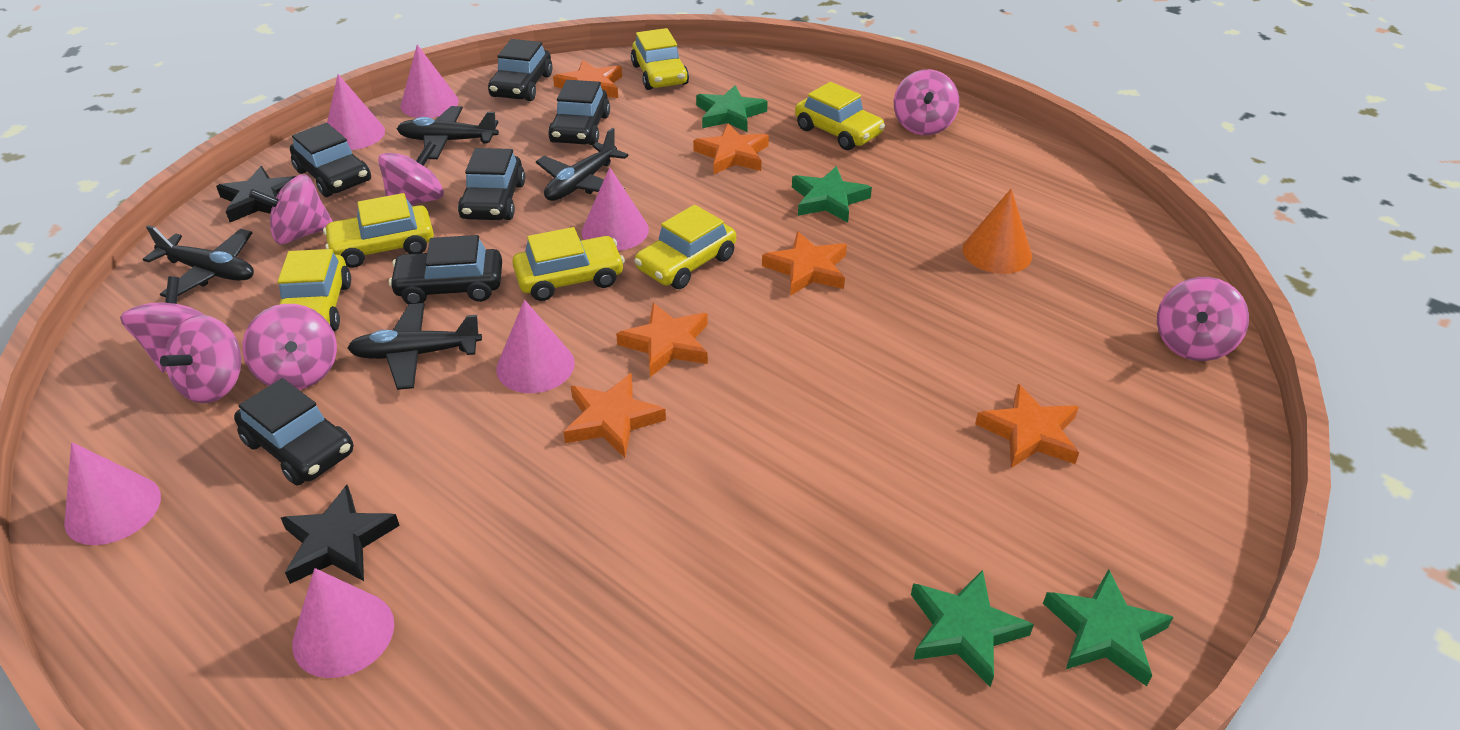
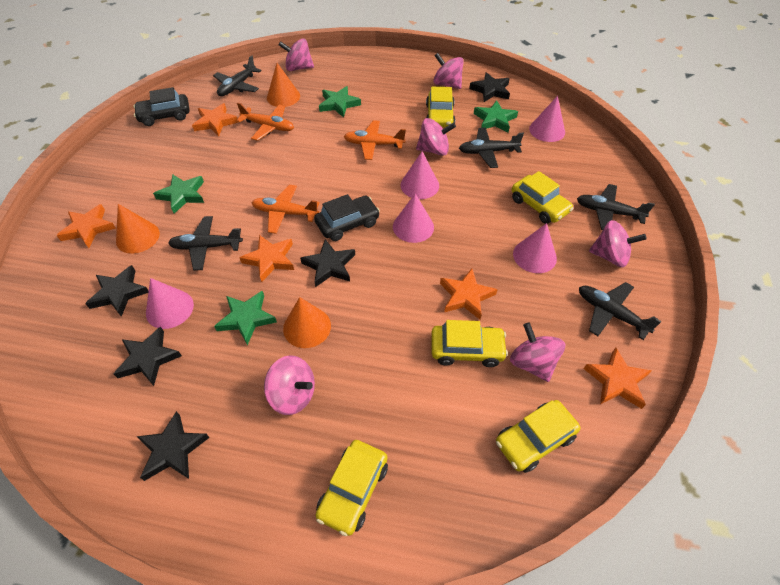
black car: 6 -> 2
black plane: 4 -> 5
black star: 2 -> 5
orange cone: 1 -> 3
orange plane: 0 -> 3
orange star: 6 -> 5
pink cone: 6 -> 5
pink spinning top: 7 -> 6
yellow car: 6 -> 5

